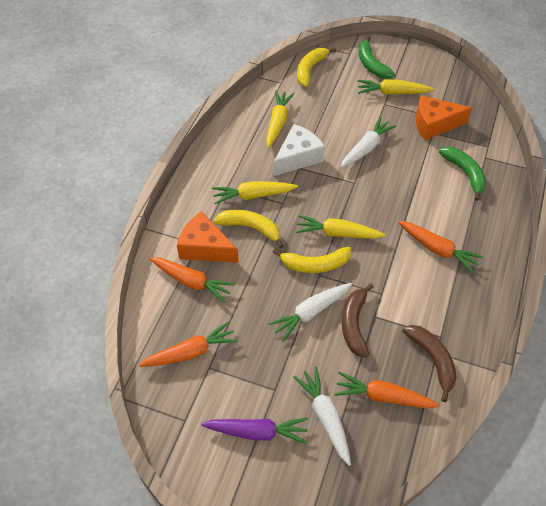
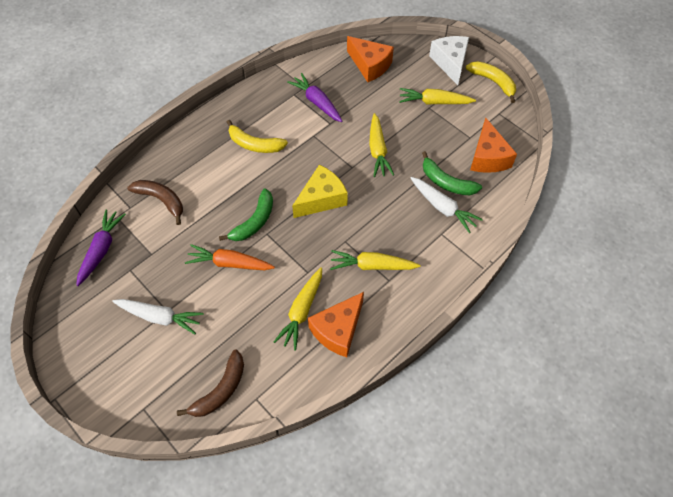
orange carrot: 4 -> 1
orange cheese: 2 -> 3
purple carrot: 1 -> 2
white carrot: 3 -> 2
yellow banana: 3 -> 2
yellow cheese: 0 -> 1

